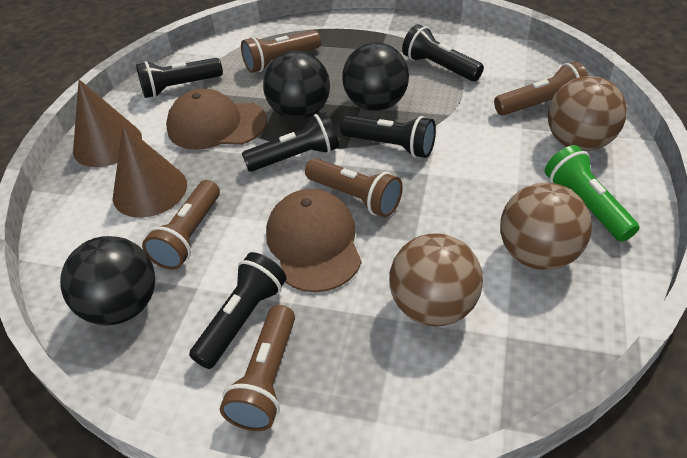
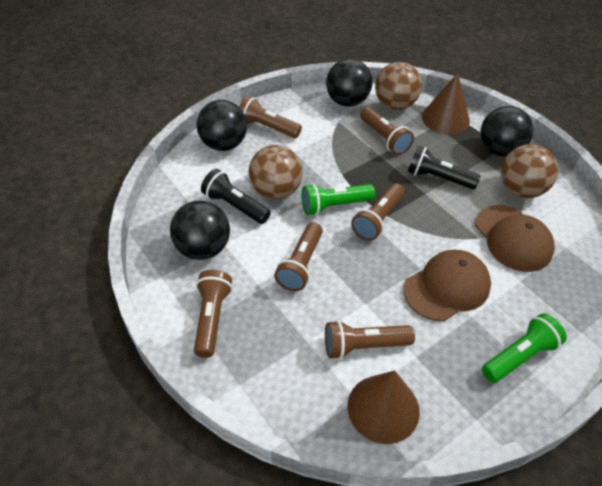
black ball: 3 -> 4
black flashlight: 5 -> 2
brown flashlight: 5 -> 6
green flashlight: 1 -> 2

